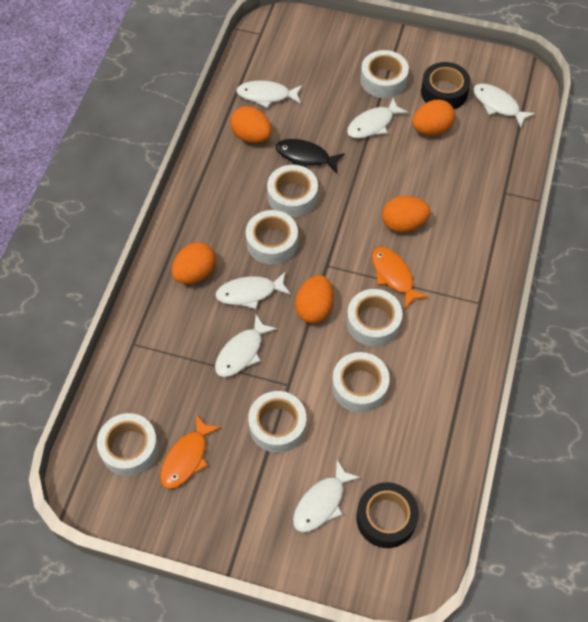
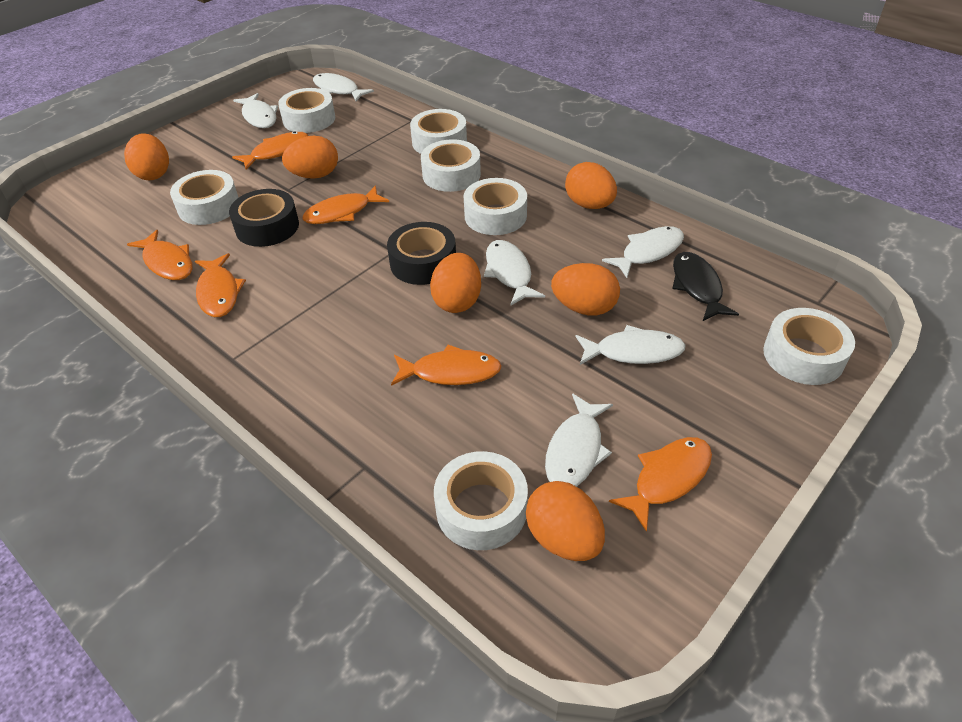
orange egg: 5 -> 6
orange fish: 2 -> 6

